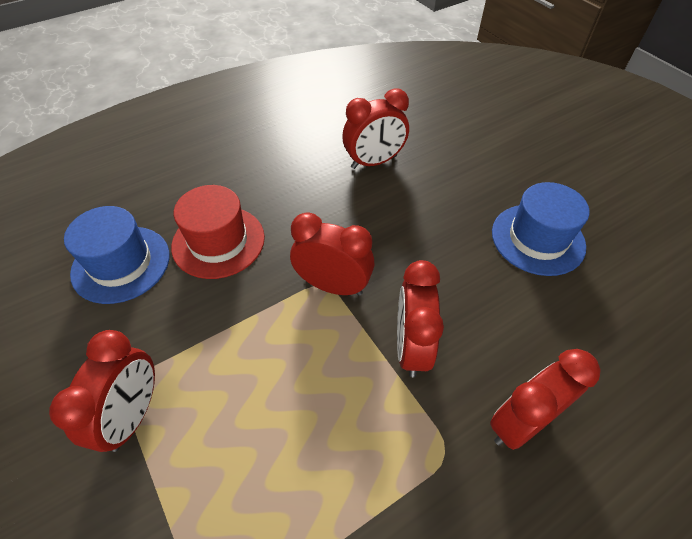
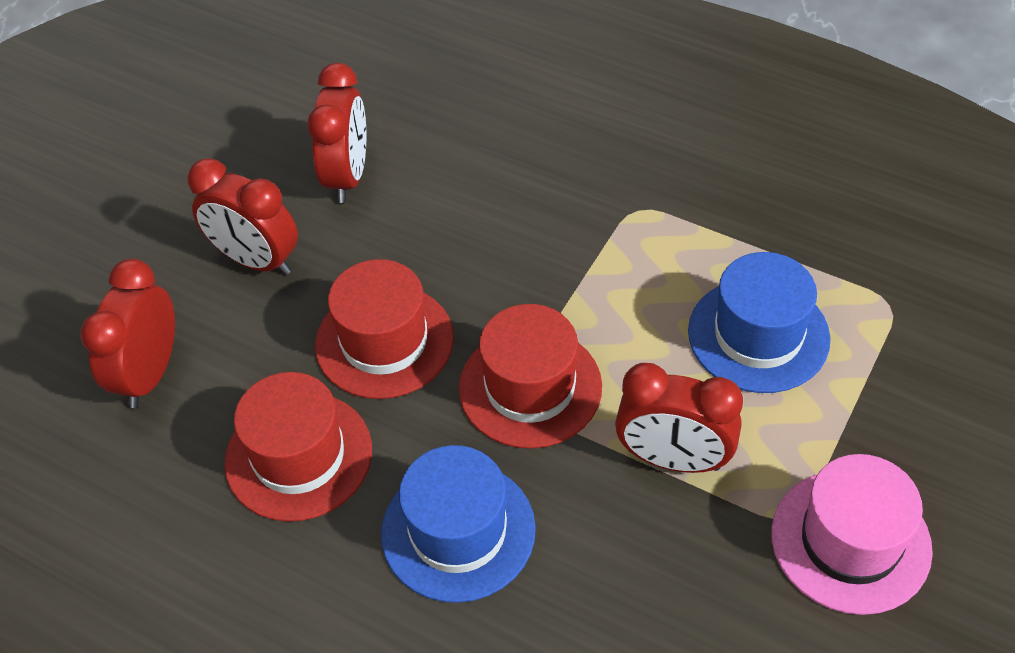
pink hat: 0 -> 1
red clock: 5 -> 4
red hat: 1 -> 3

